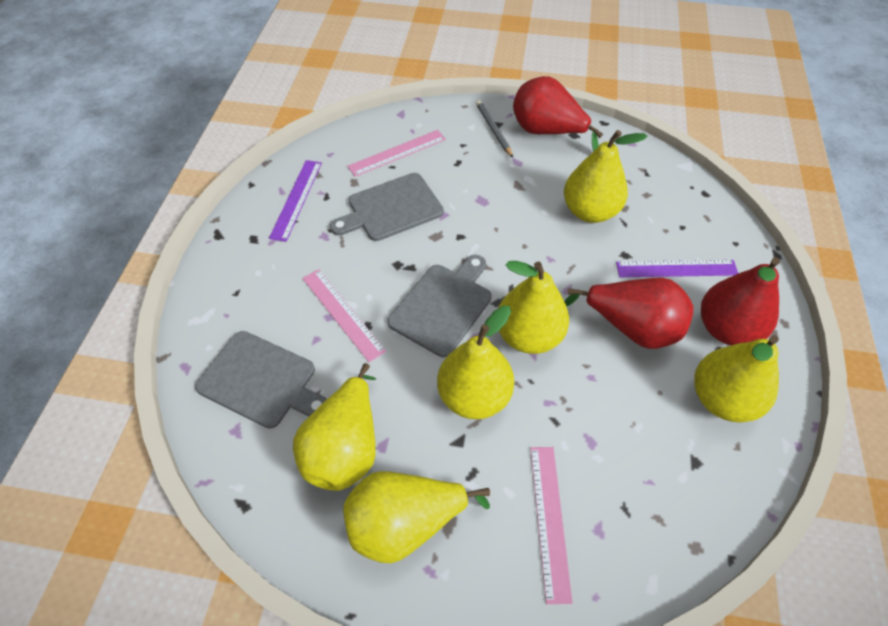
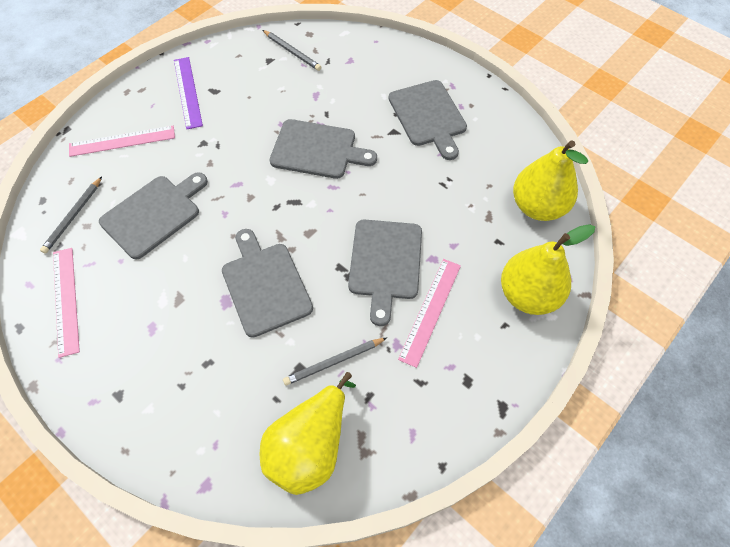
grey cutting board: 3 -> 5
grey pencil: 1 -> 3
purple ruler: 2 -> 1
red pear: 3 -> 0
yellow pear: 6 -> 3

